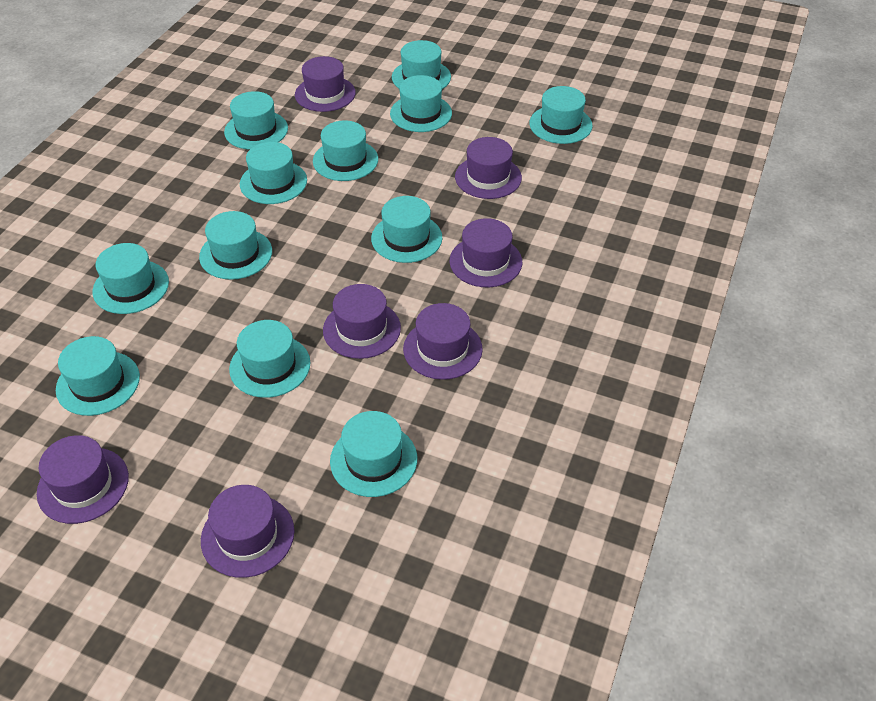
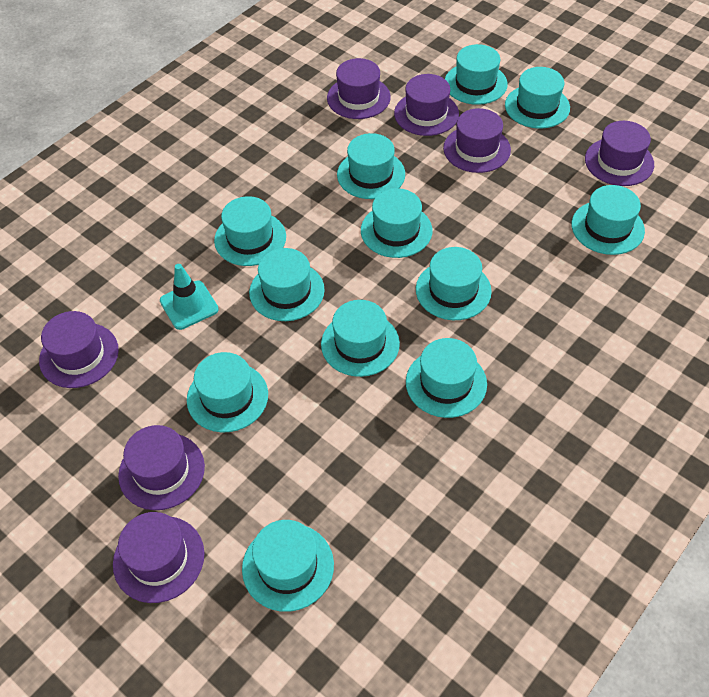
turquoise traffic cone: 0 -> 1

